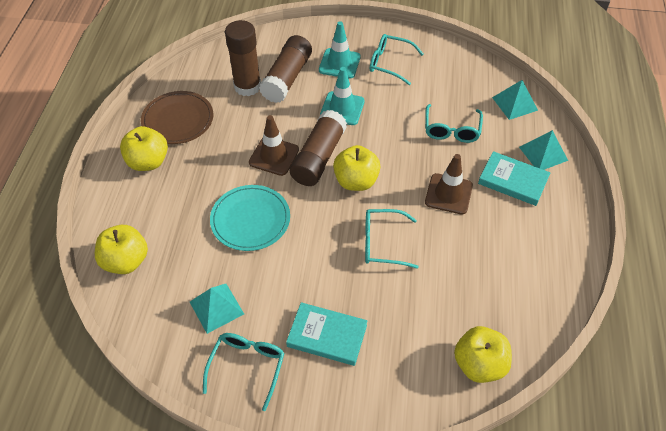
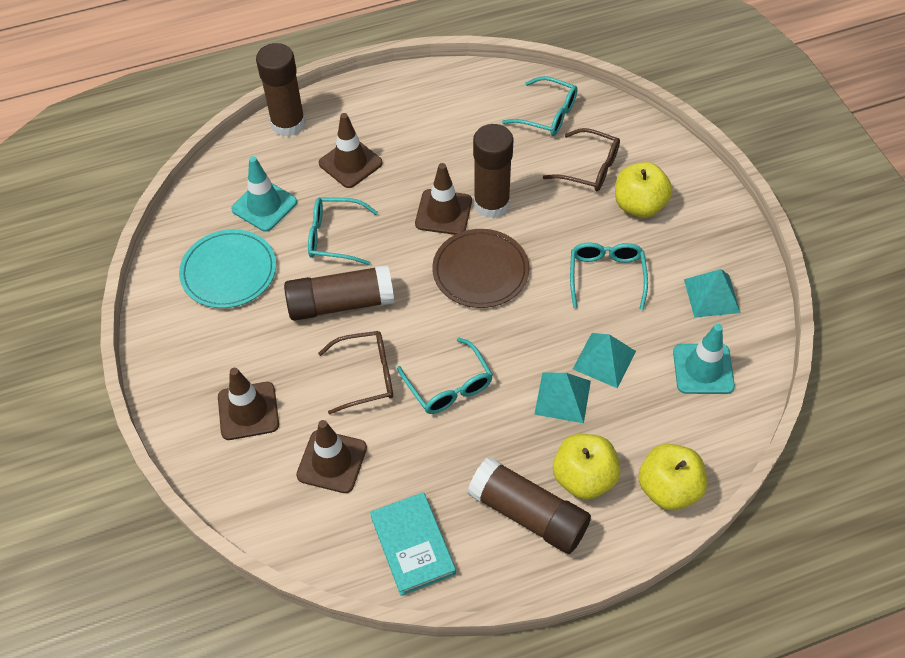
brown glasses: 0 -> 2
brown glue stick: 3 -> 4
brown traffic cone: 2 -> 4
turquoise book: 2 -> 1
yellow apple: 4 -> 3

